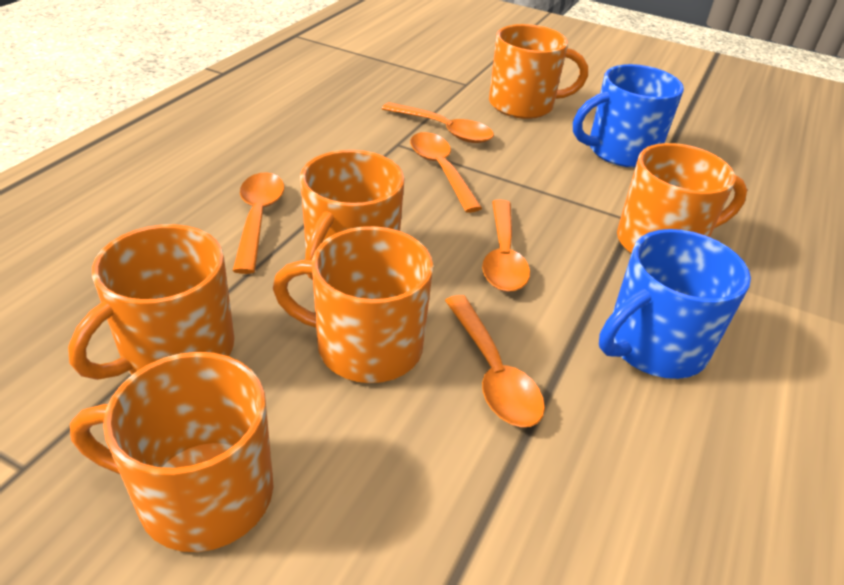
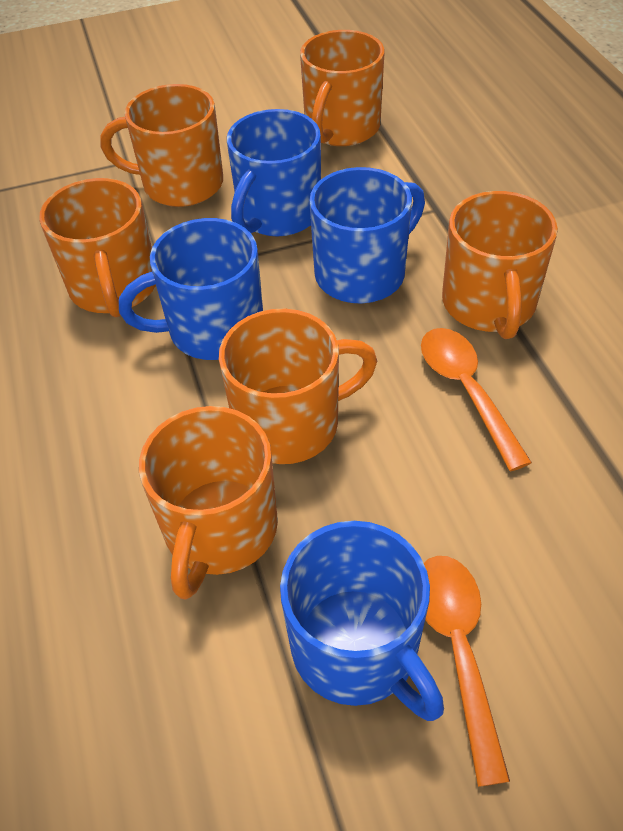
blue mug: 2 -> 4
orange spoon: 5 -> 2

